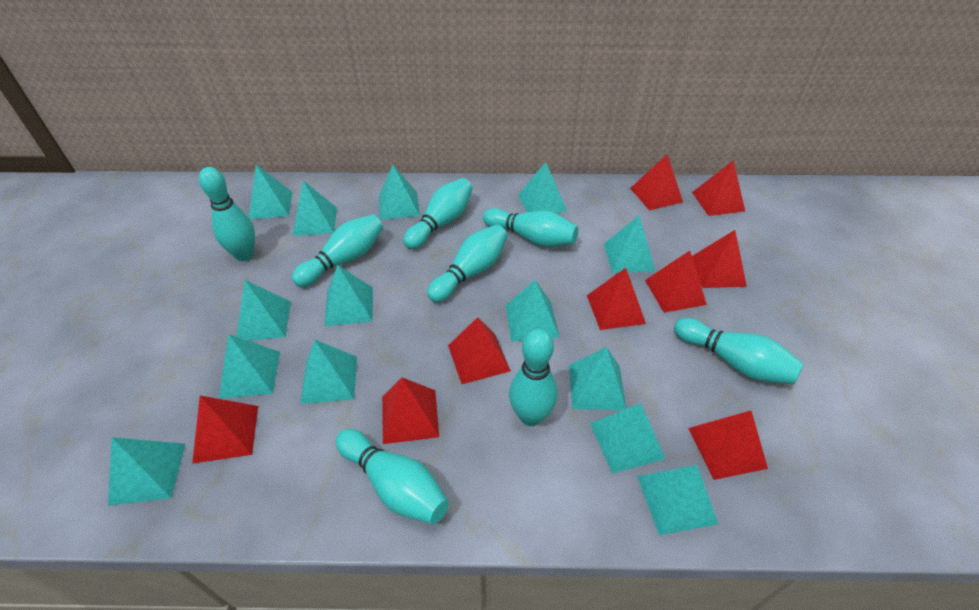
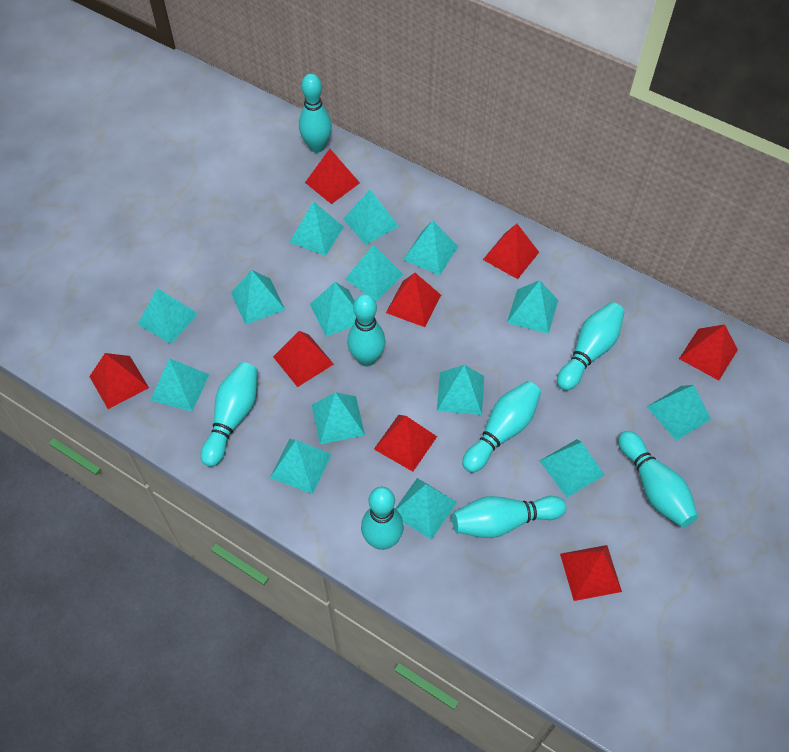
red pyramid: 9 -> 8
turquoise pyramid: 14 -> 15

